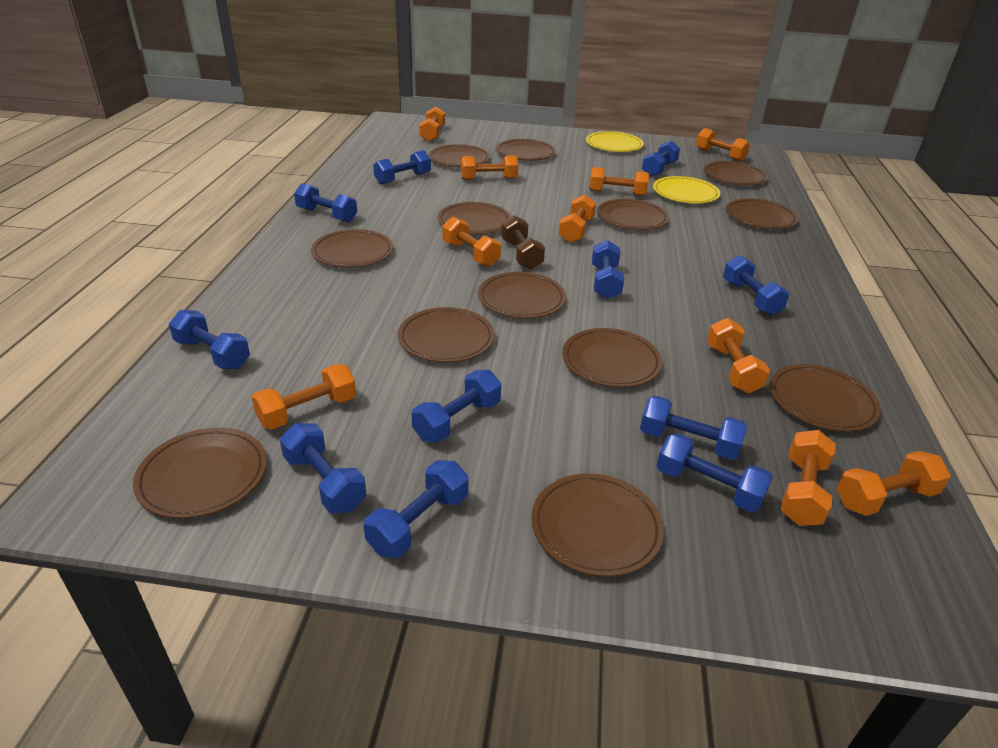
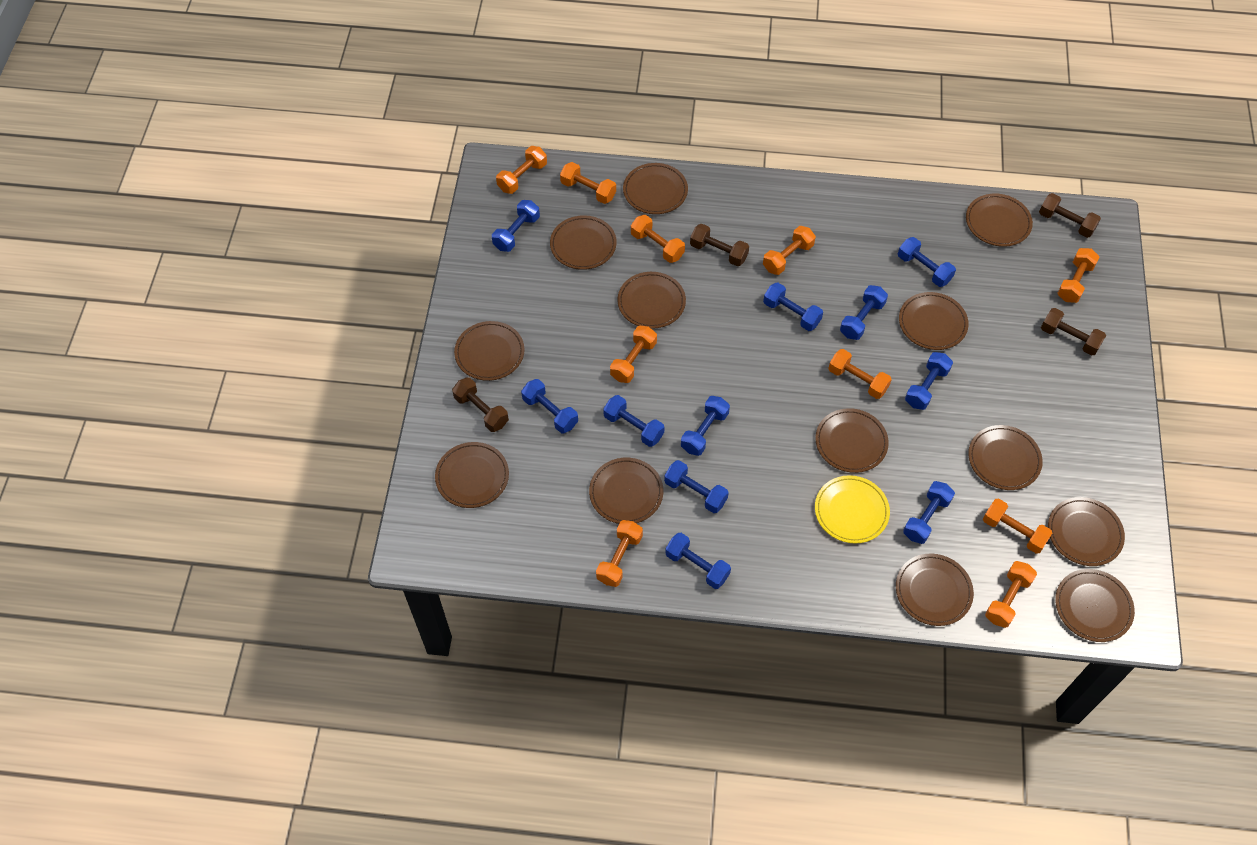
brown dumbbell: 1 -> 4
yellow plate: 2 -> 1

